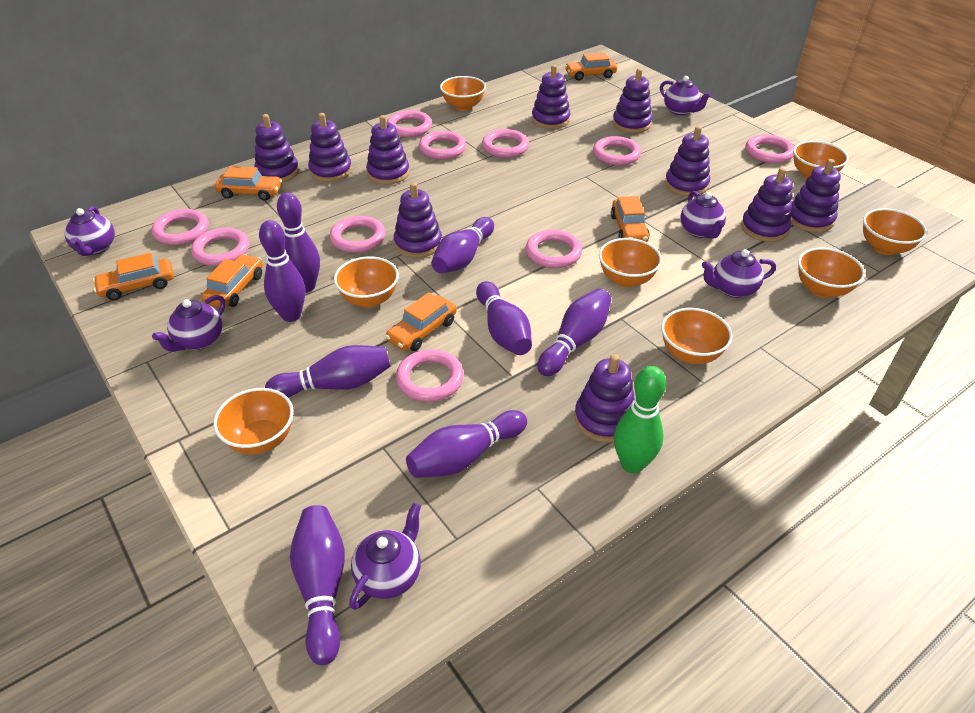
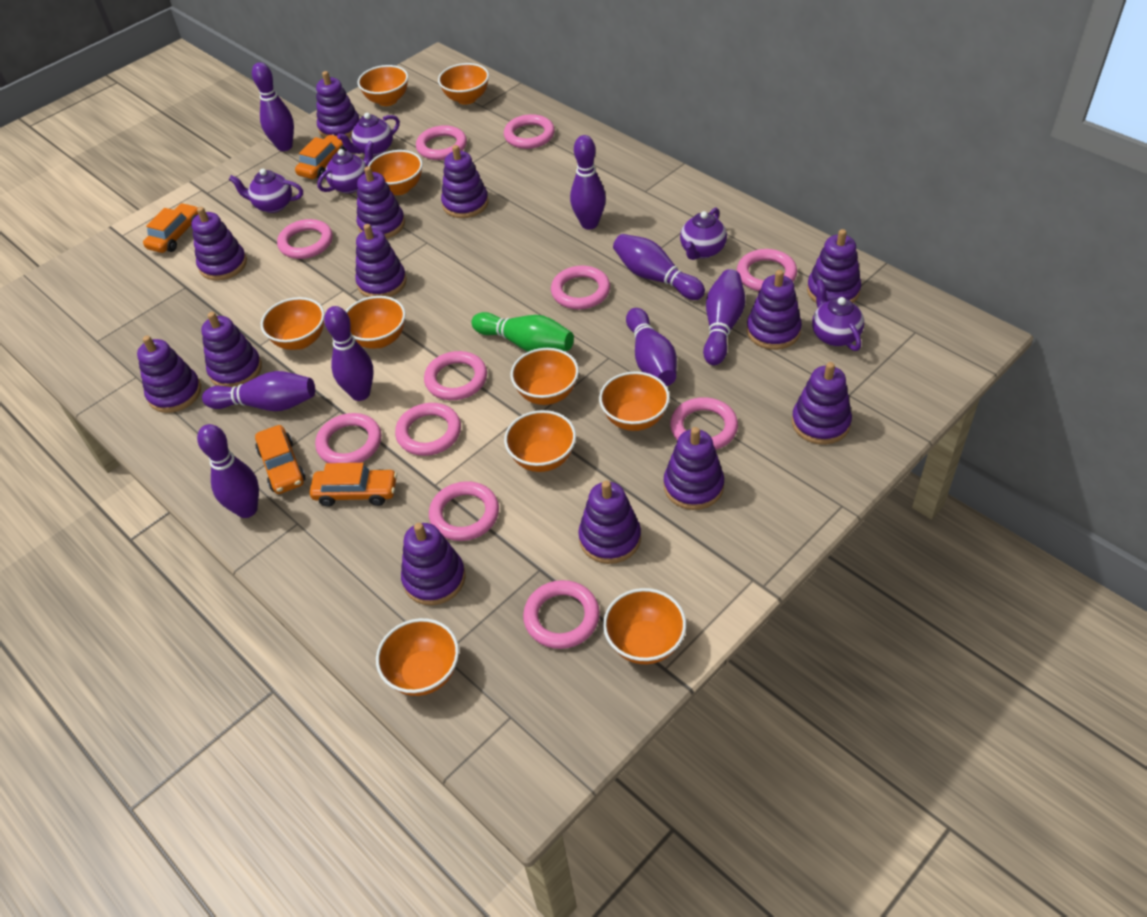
orange bowl: 8 -> 10
orange car: 6 -> 4
pink ring: 10 -> 11
purple stacking toy: 10 -> 13
purple teapot: 6 -> 5

